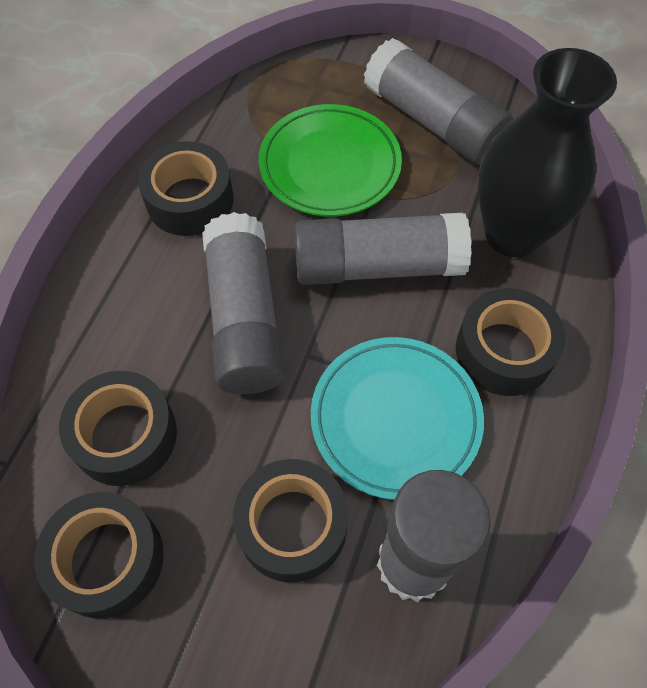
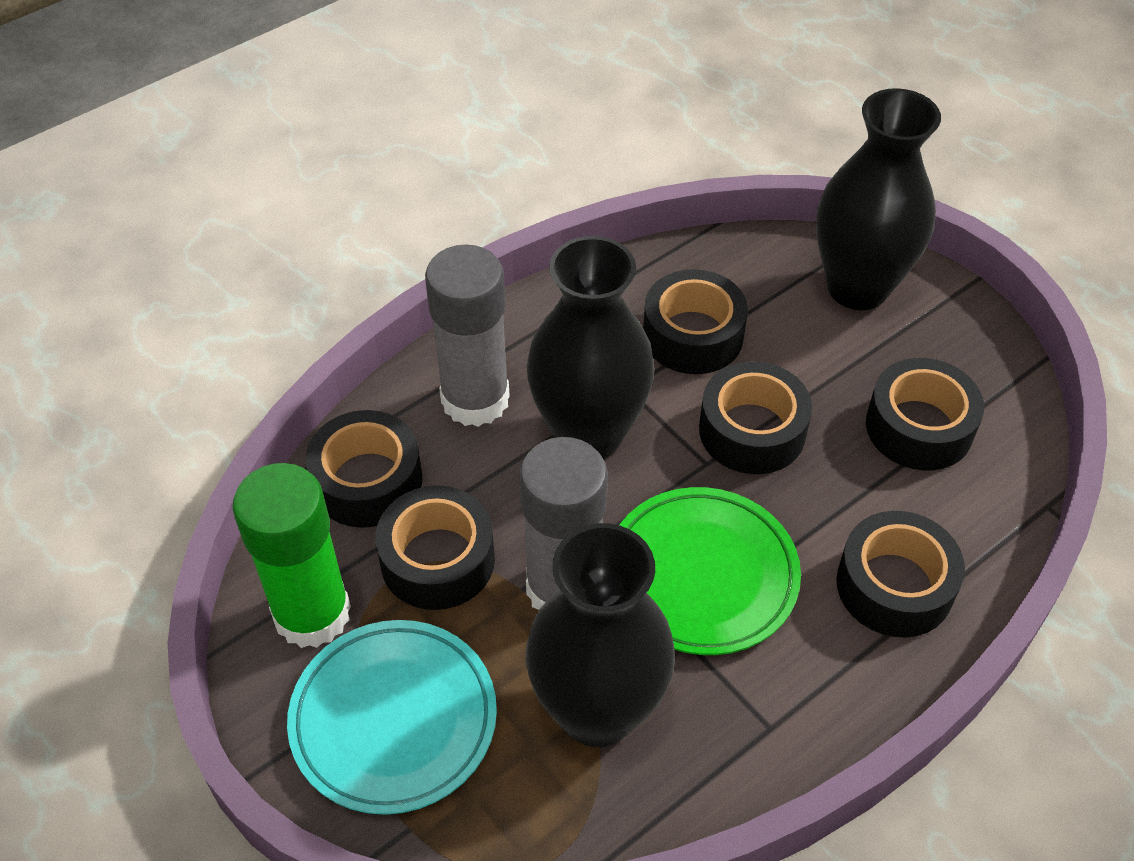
black tape: 5 -> 6
black vase: 1 -> 3
green glue stick: 0 -> 1
grey glue stick: 4 -> 2

